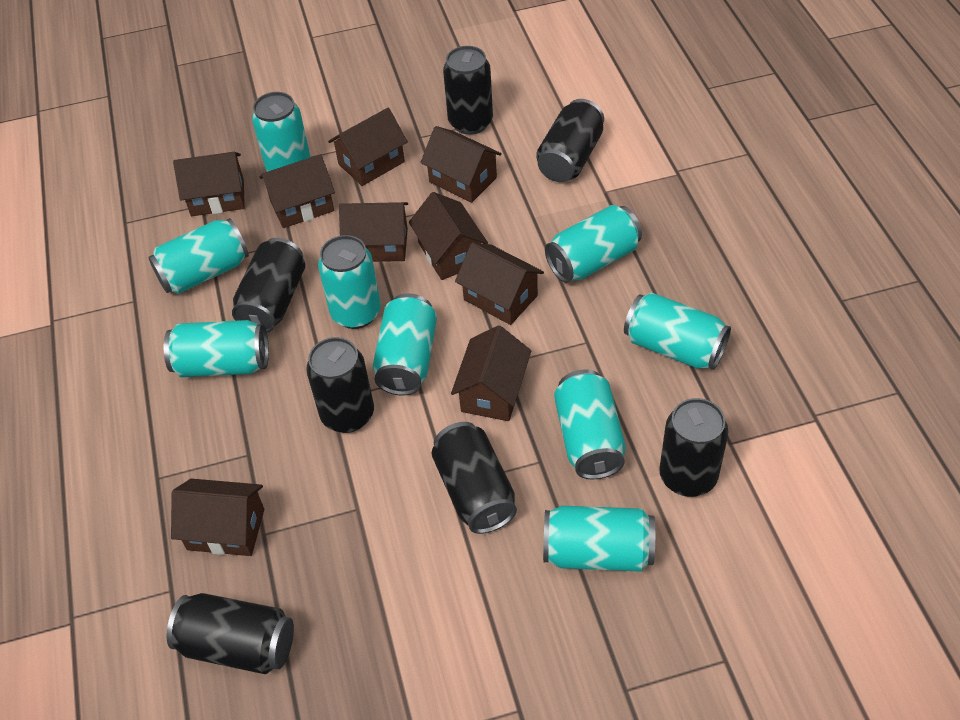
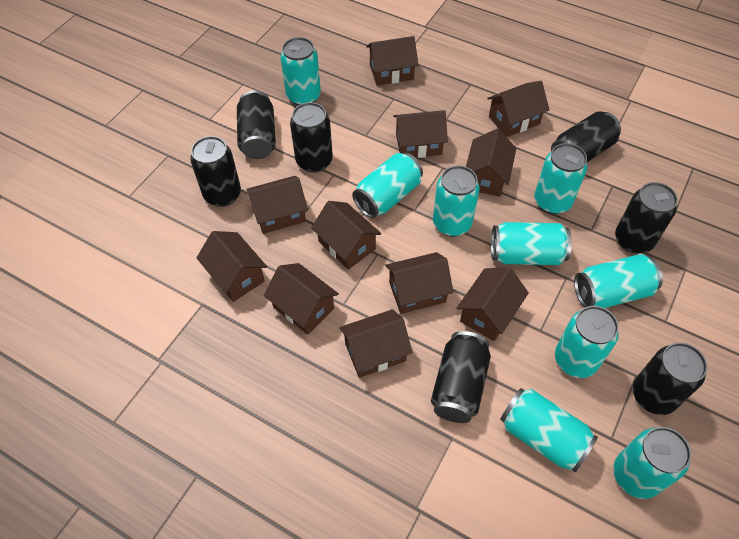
brown house: 9 -> 11

